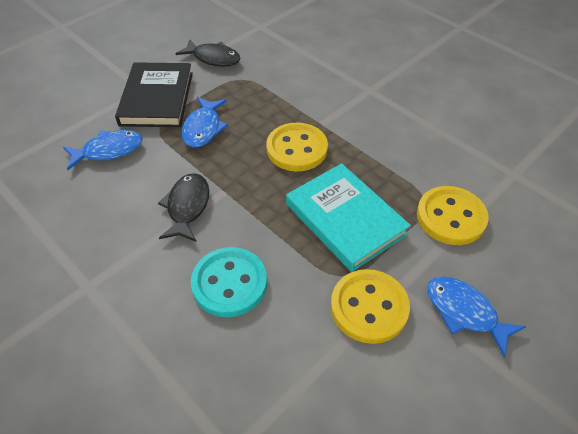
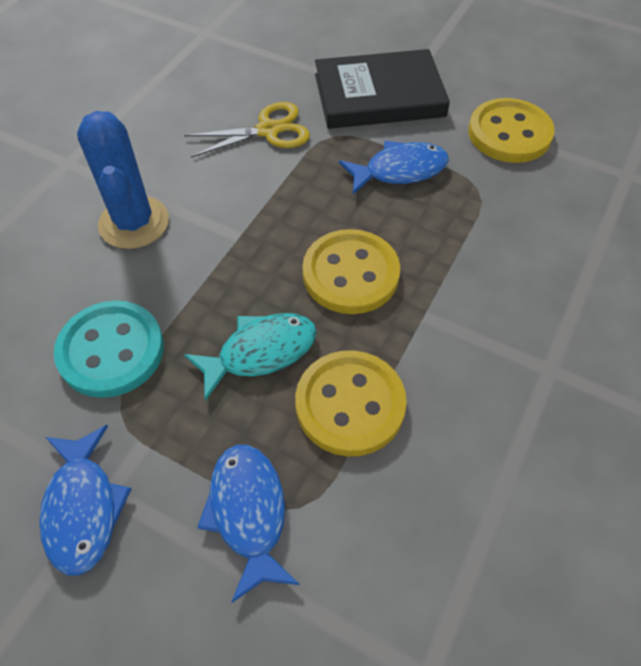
black fish: 2 -> 0
blue cactus: 0 -> 1
turquoise book: 1 -> 0
turquoise fish: 0 -> 1
yellow scissors: 0 -> 1

